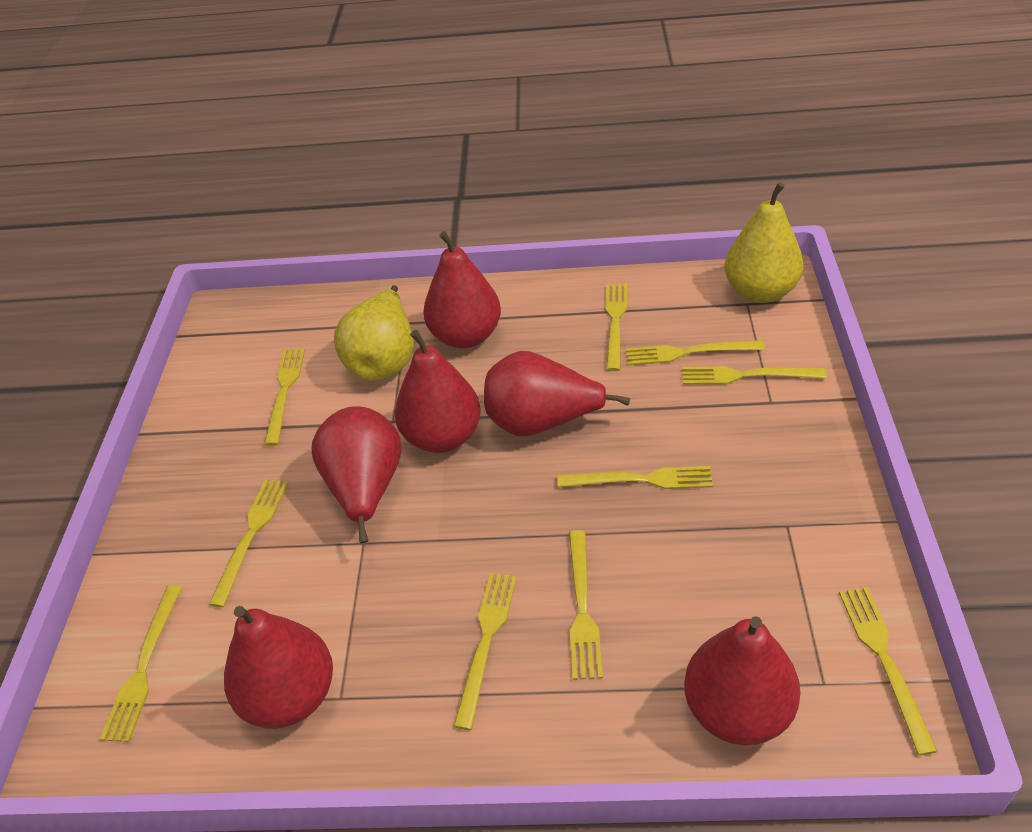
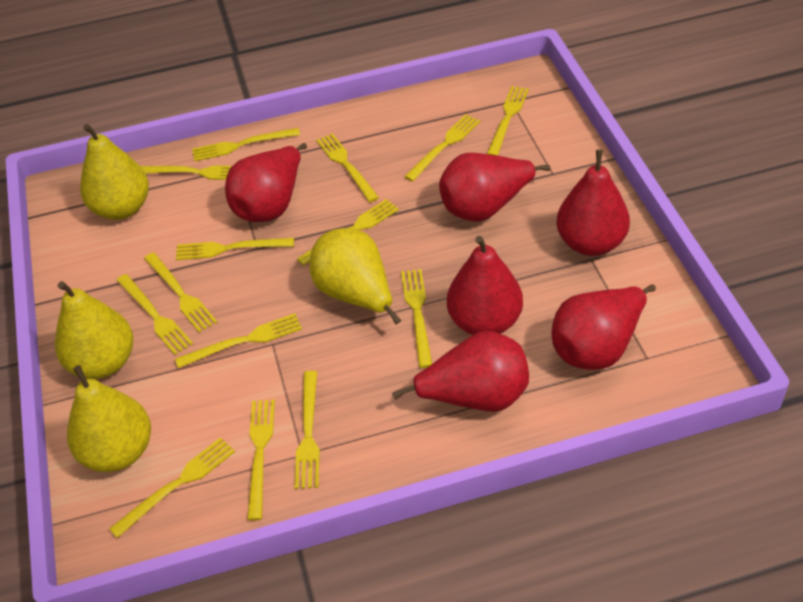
yellow fork: 10 -> 14
yellow pear: 2 -> 4

